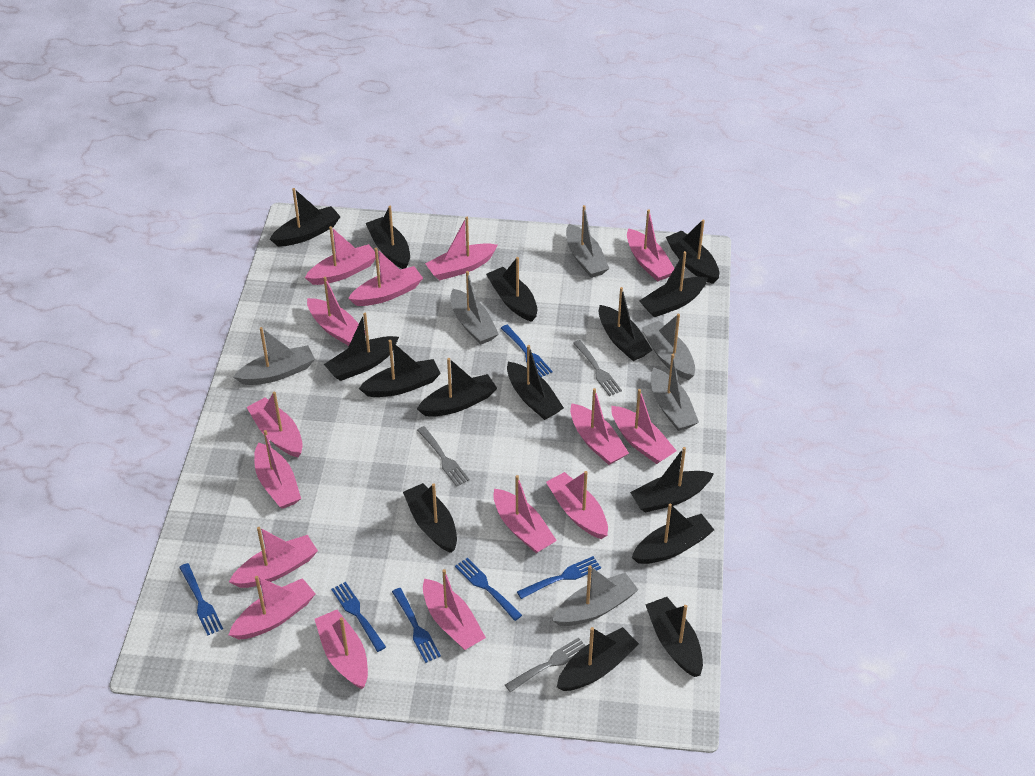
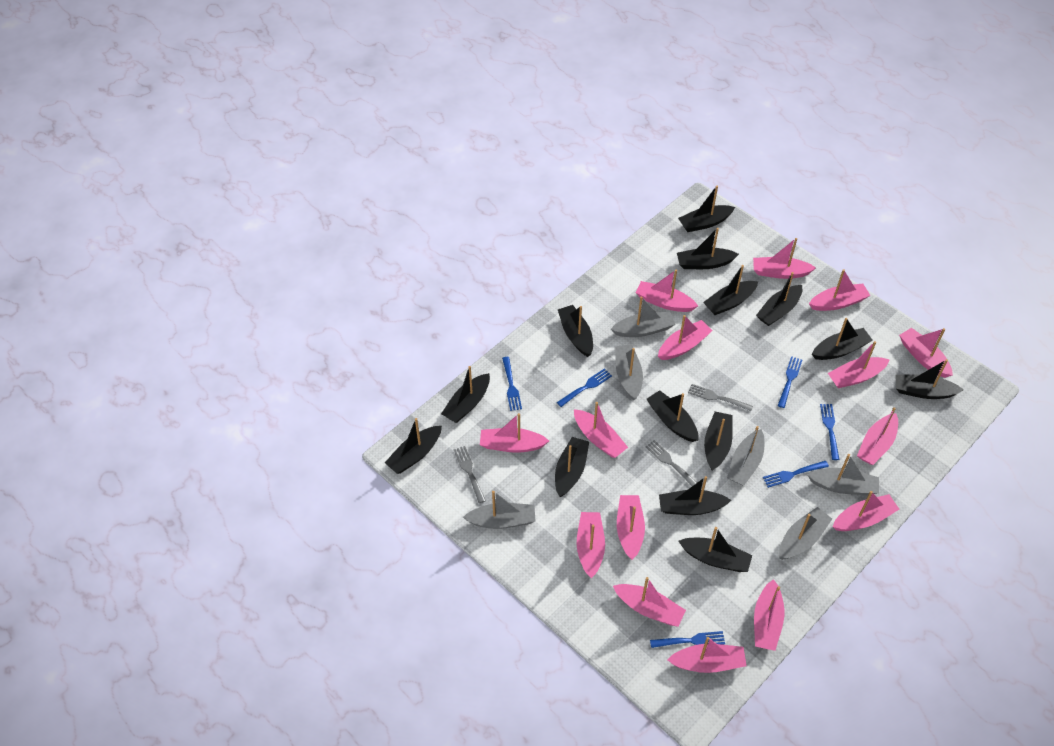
black boat: 15 -> 14

